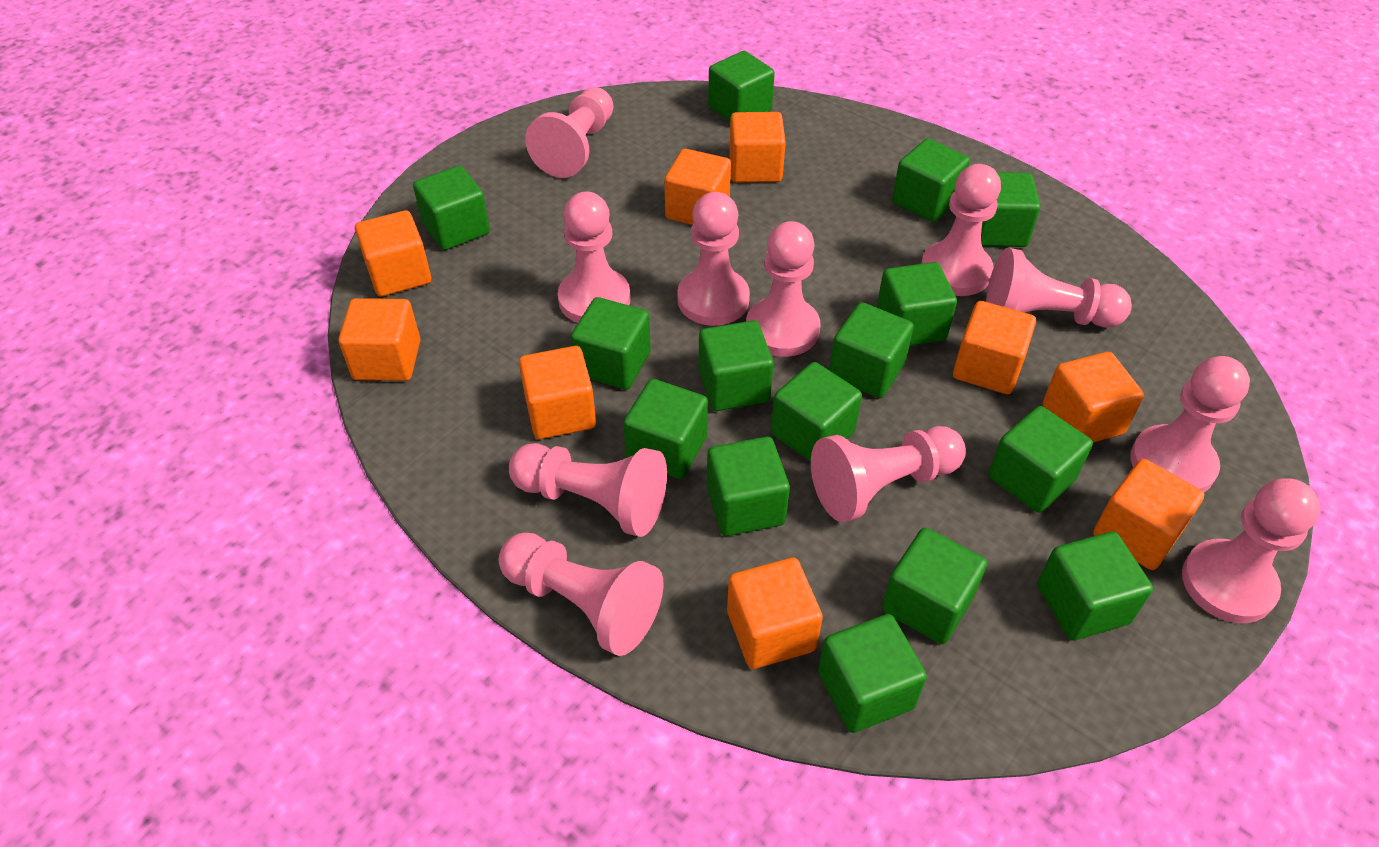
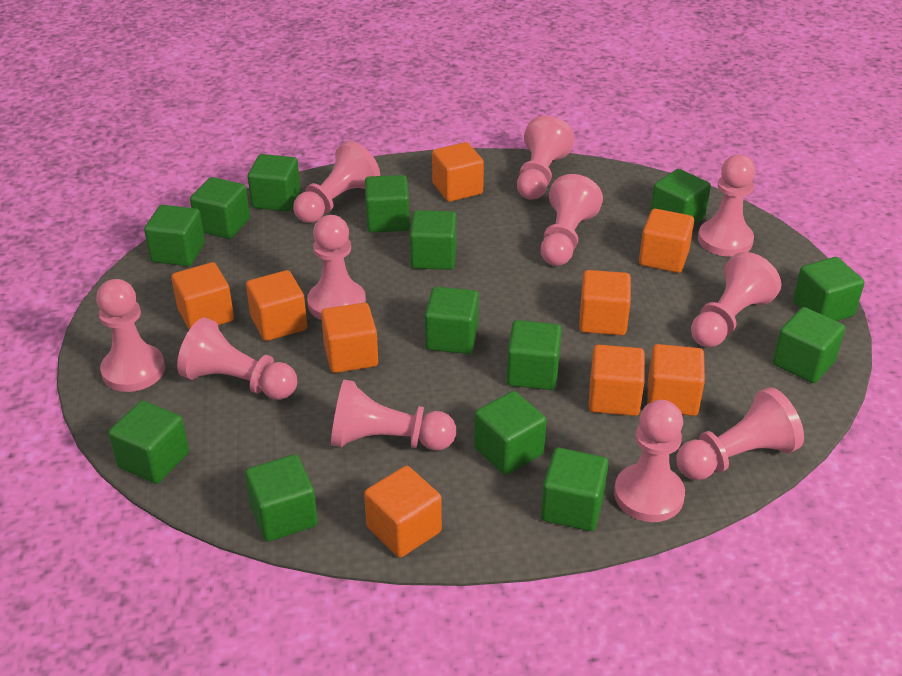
green cube: 15 -> 14

